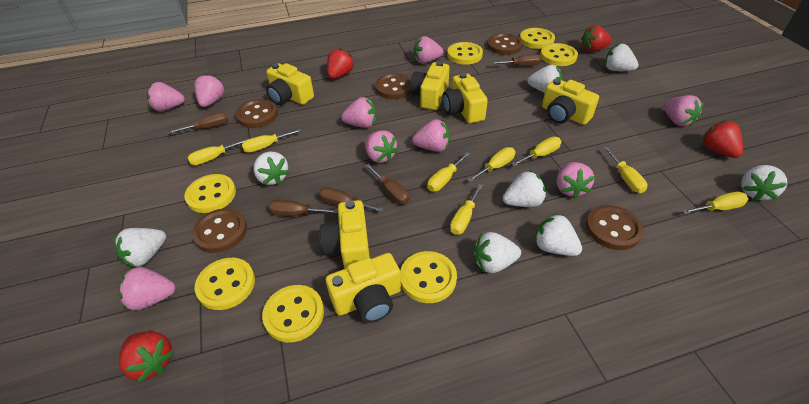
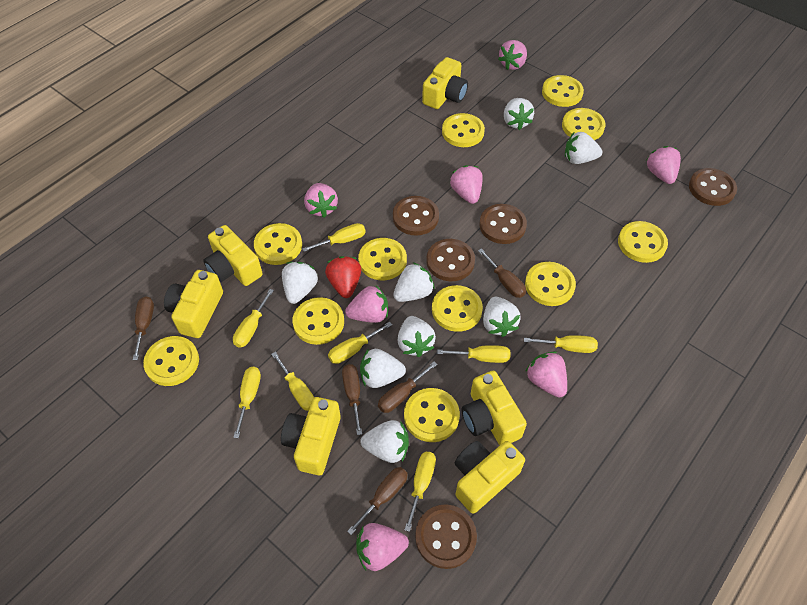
pink strawberry: 9 -> 7
red strawberry: 4 -> 1
yellow button: 7 -> 11

